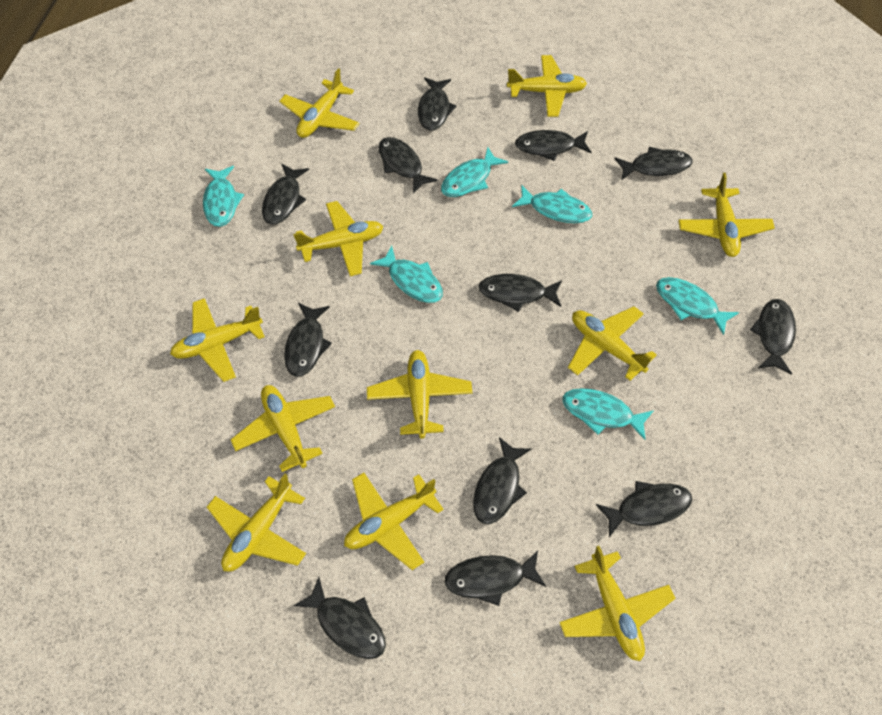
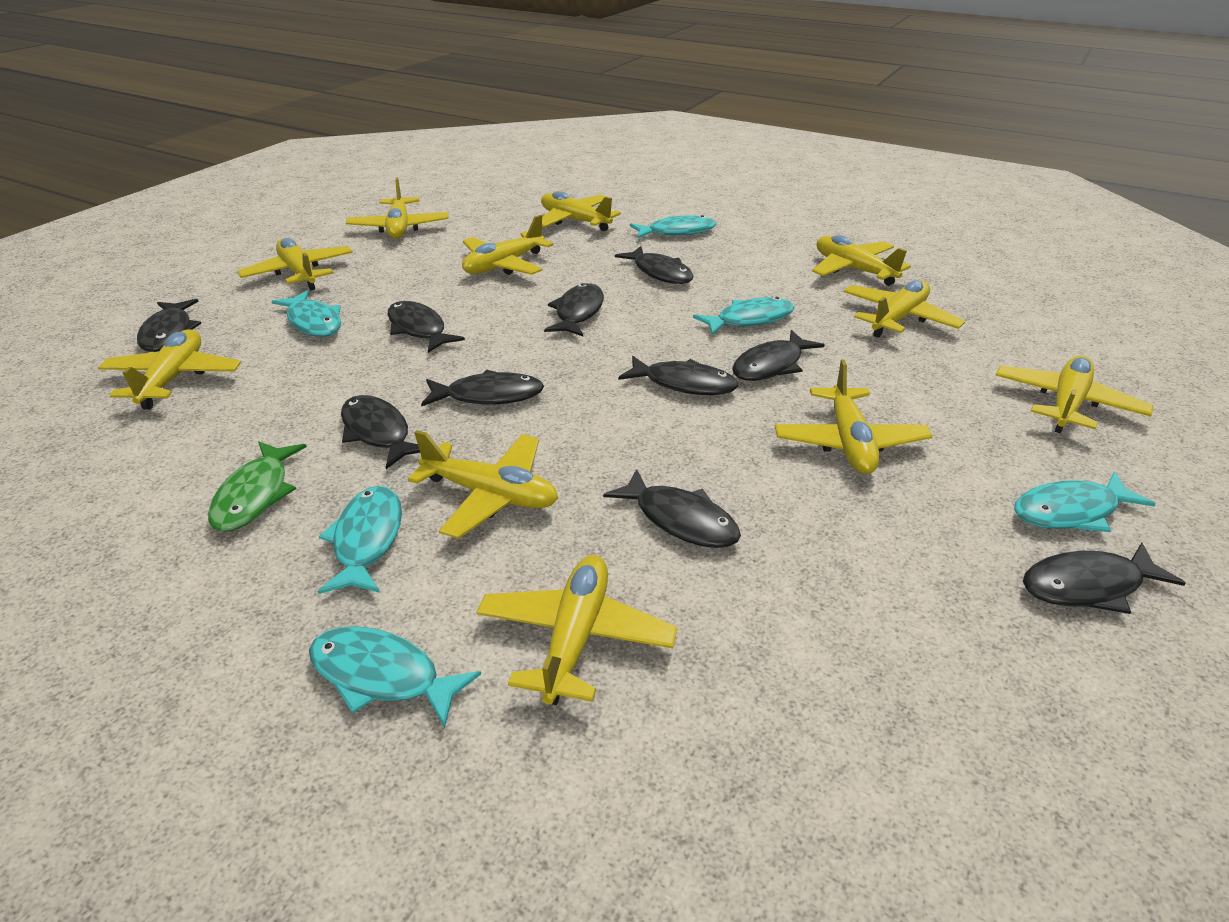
black fish: 12 -> 10
green fish: 0 -> 1

